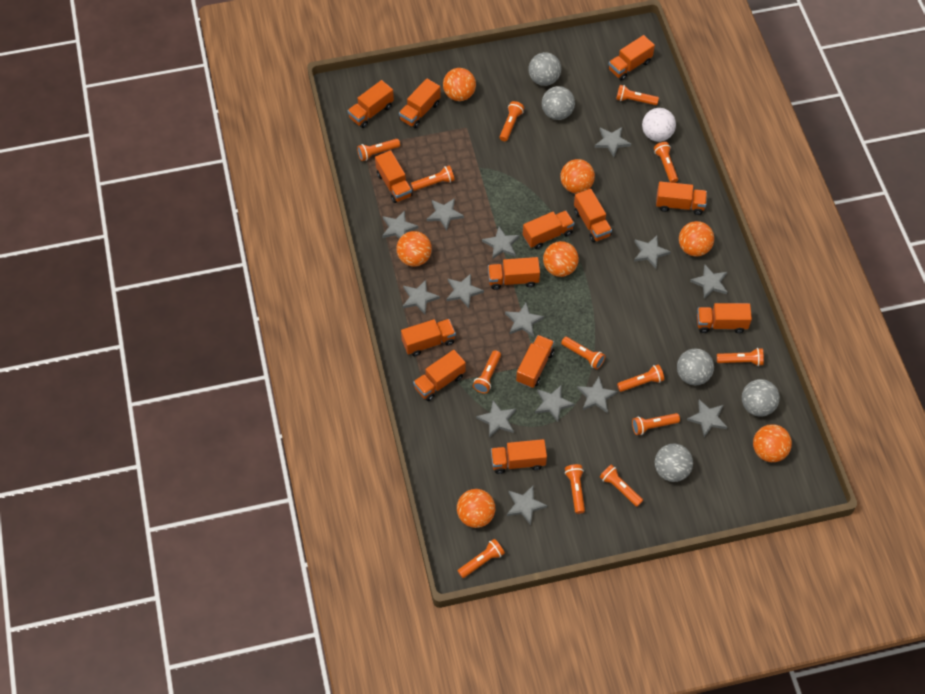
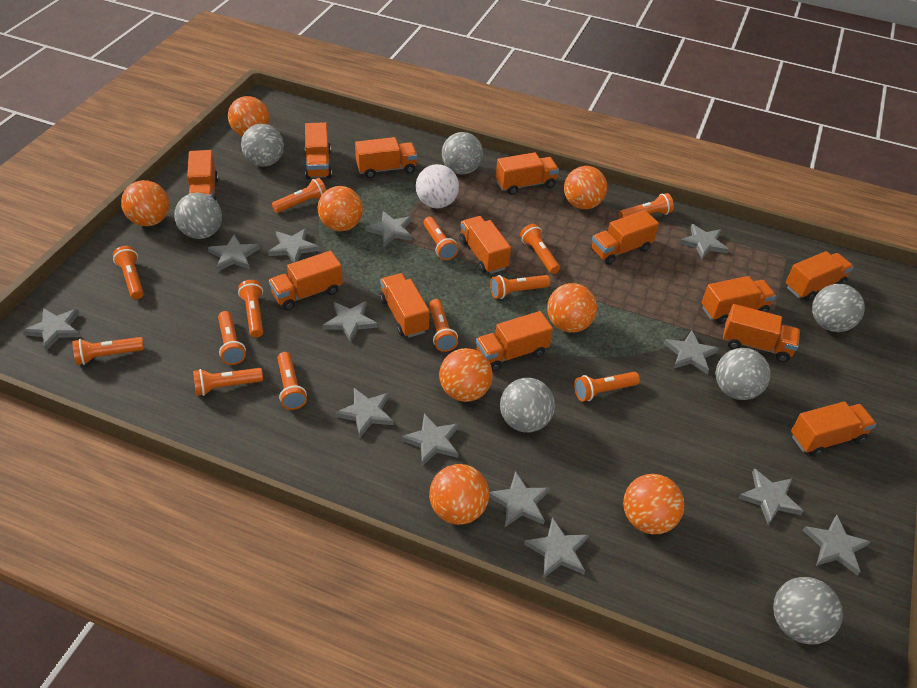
grey ball: 5 -> 7
grey star: 14 -> 13
orange ball: 7 -> 8

